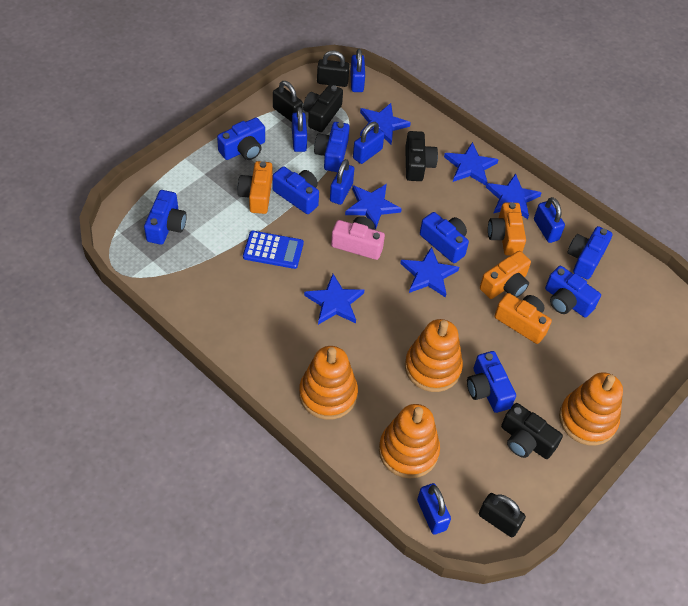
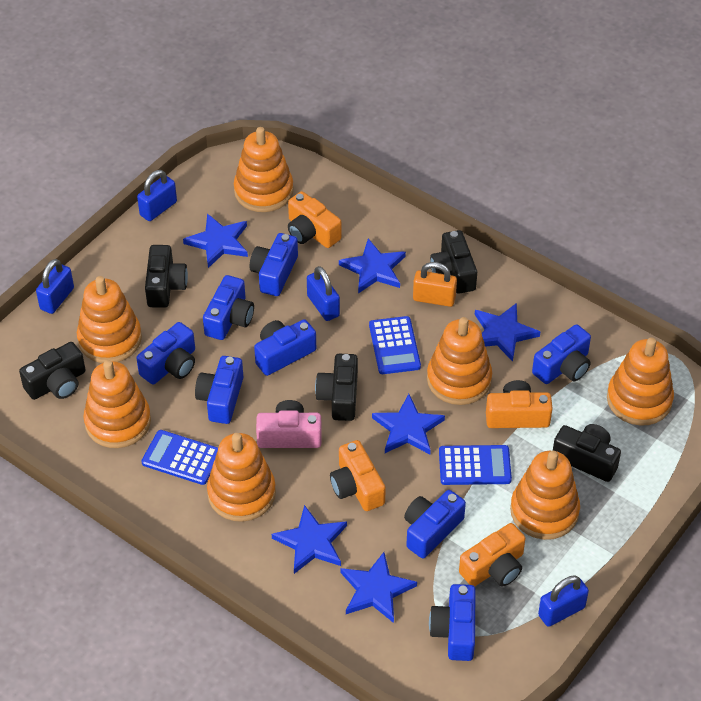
black camera: 3 -> 5
black padlock: 3 -> 0
blue calculator: 1 -> 3
blue padlock: 6 -> 4
orange padlock: 0 -> 1
orange stacking toy: 4 -> 7

